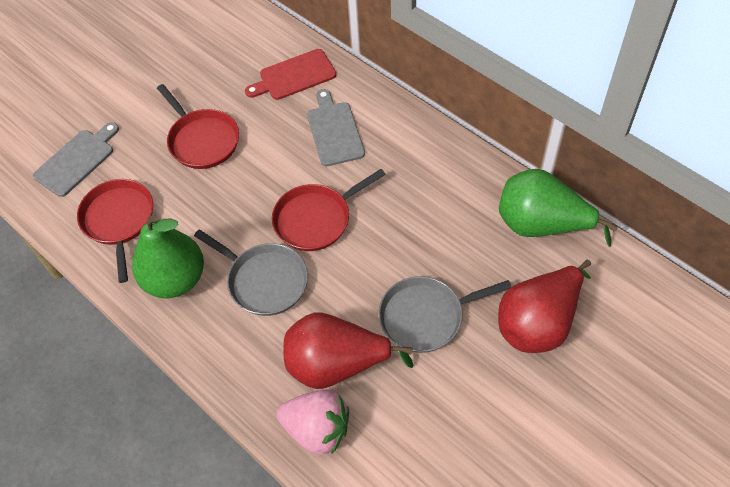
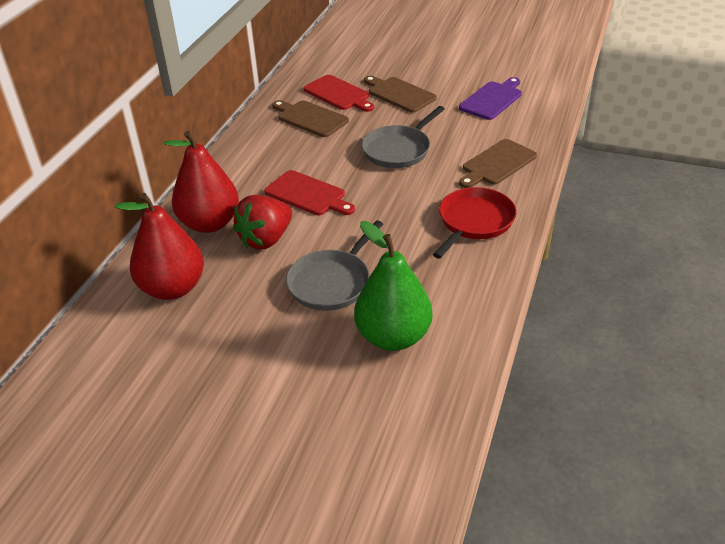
brown cutting board: 0 -> 3
green pear: 2 -> 1
grey cutting board: 2 -> 0
pink strawberry: 1 -> 0
purple cutting board: 0 -> 1
red cutting board: 1 -> 2
red pan: 3 -> 1
red strawberry: 0 -> 1

